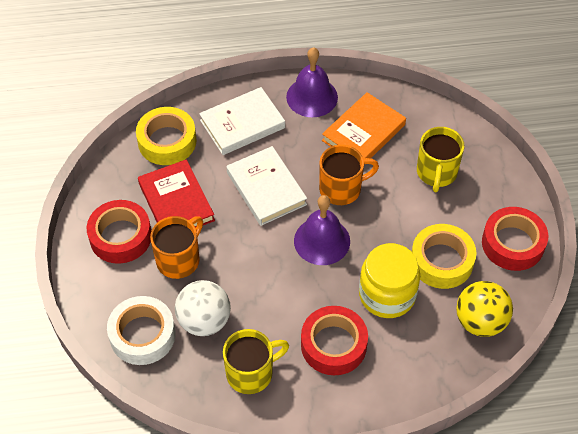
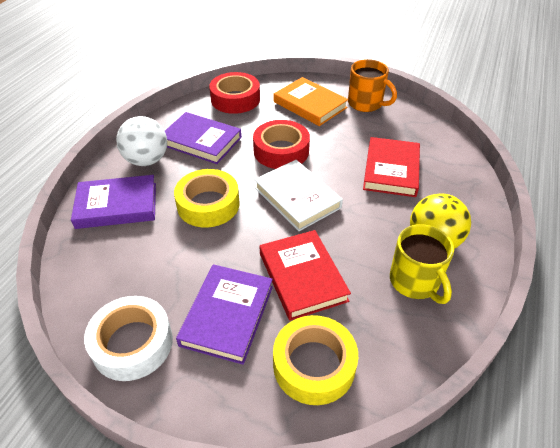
orange mug: 2 -> 1
purple bell: 2 -> 0
purple book: 0 -> 3
red book: 1 -> 2
red tape: 3 -> 2
white book: 2 -> 1
yellow jar: 1 -> 0
yellow mug: 2 -> 1

